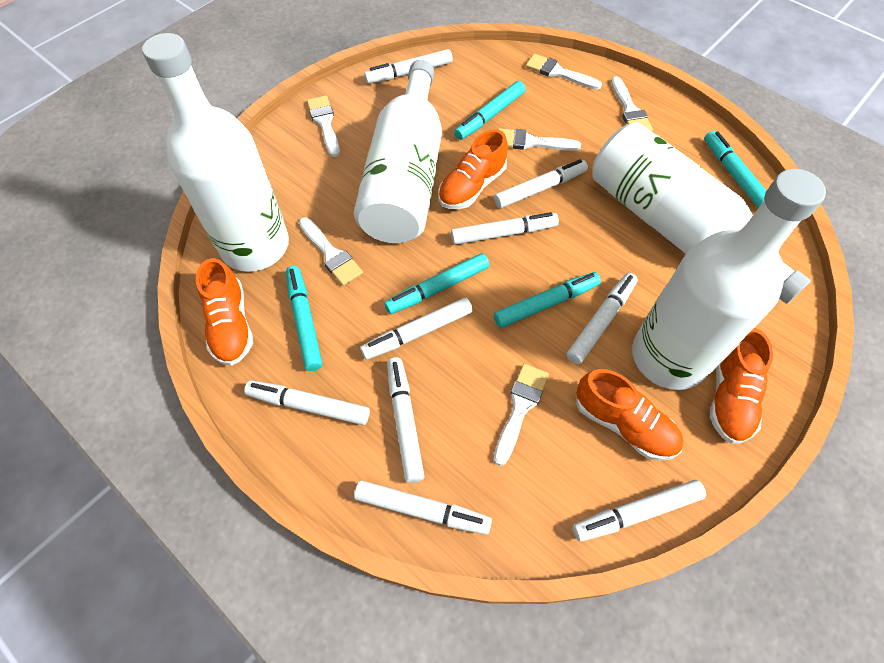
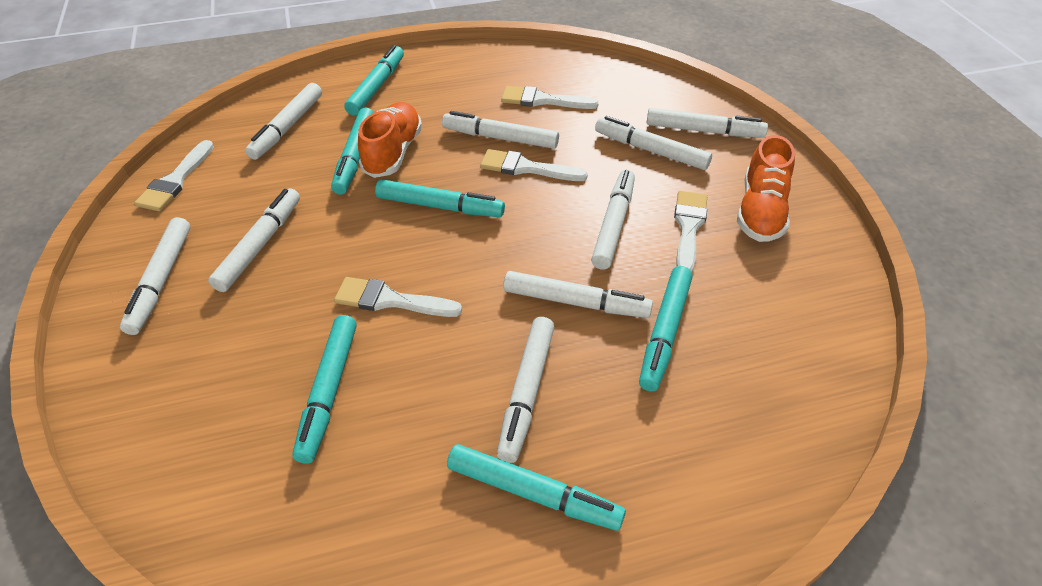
orange shoe: 4 -> 2
turquoise marker: 5 -> 6
white bottle: 4 -> 0
white brush: 6 -> 5

